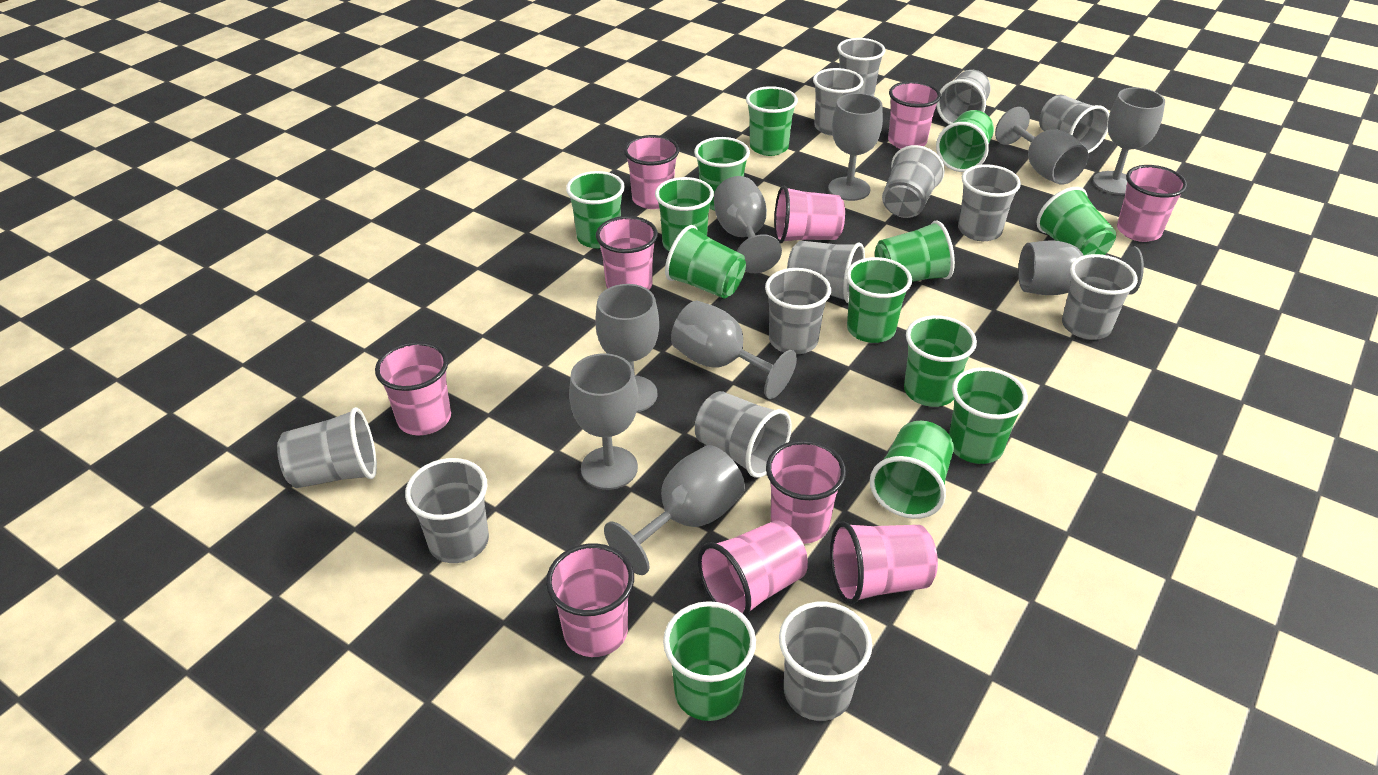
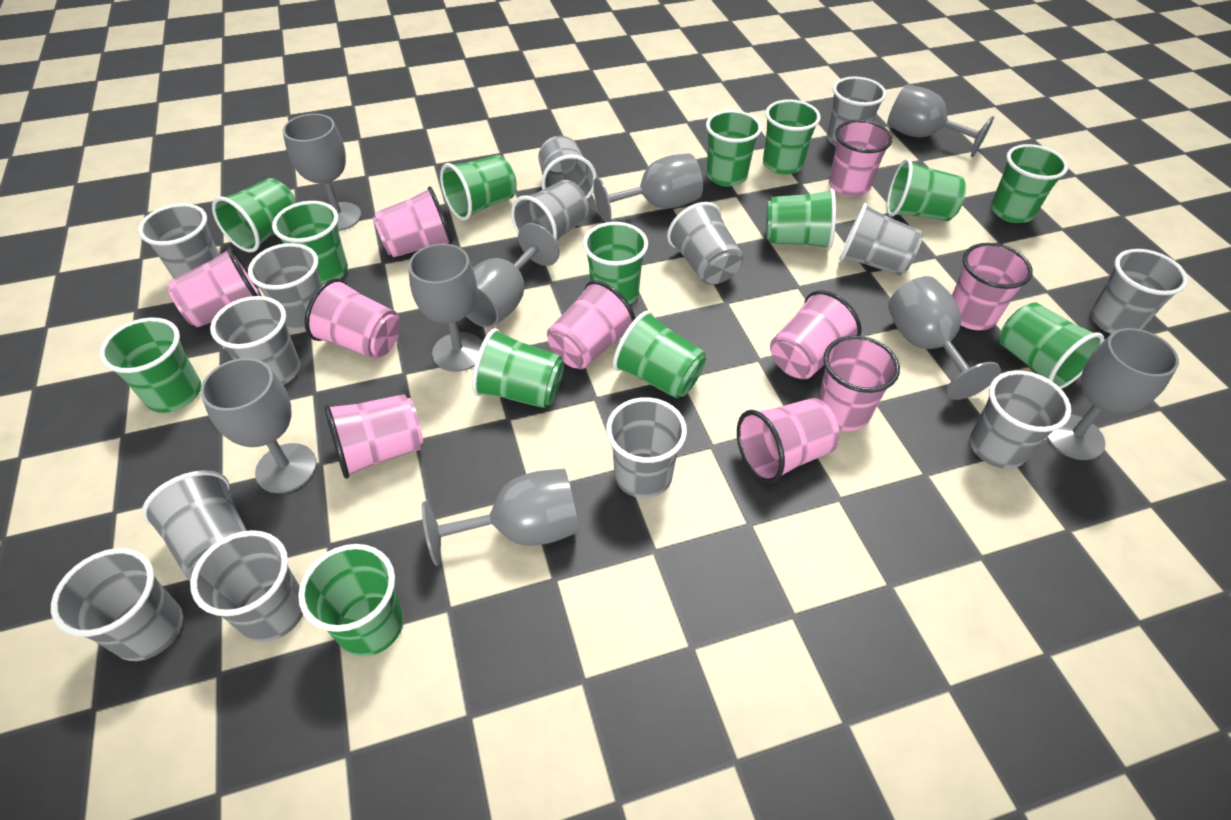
green cup: 13 -> 14
grey cup: 13 -> 14

